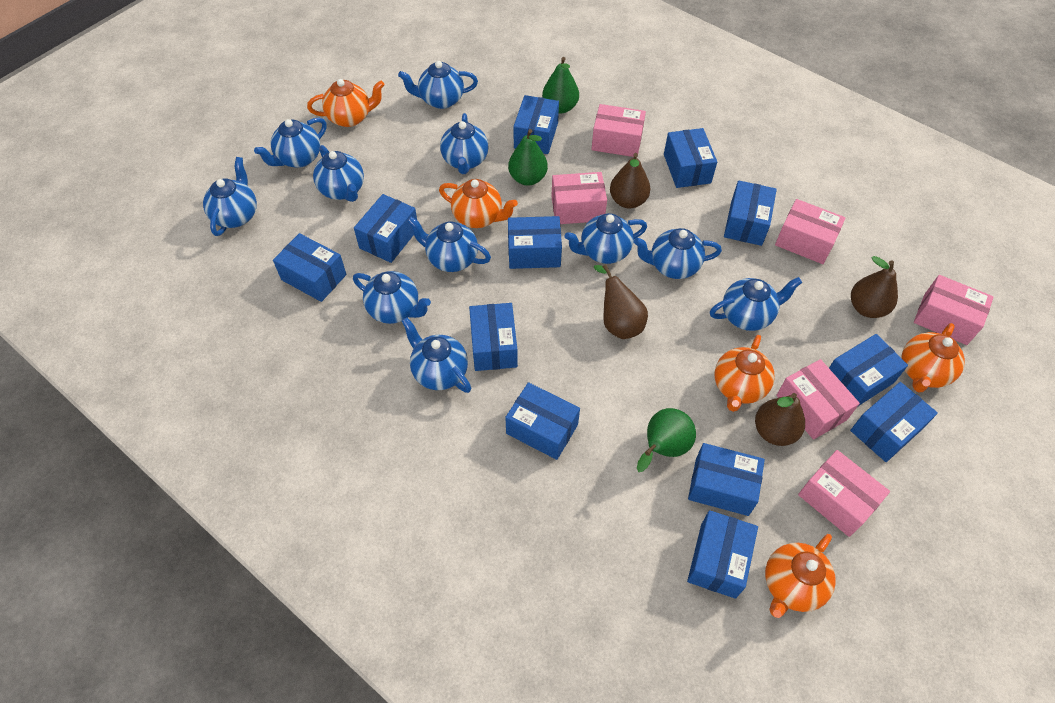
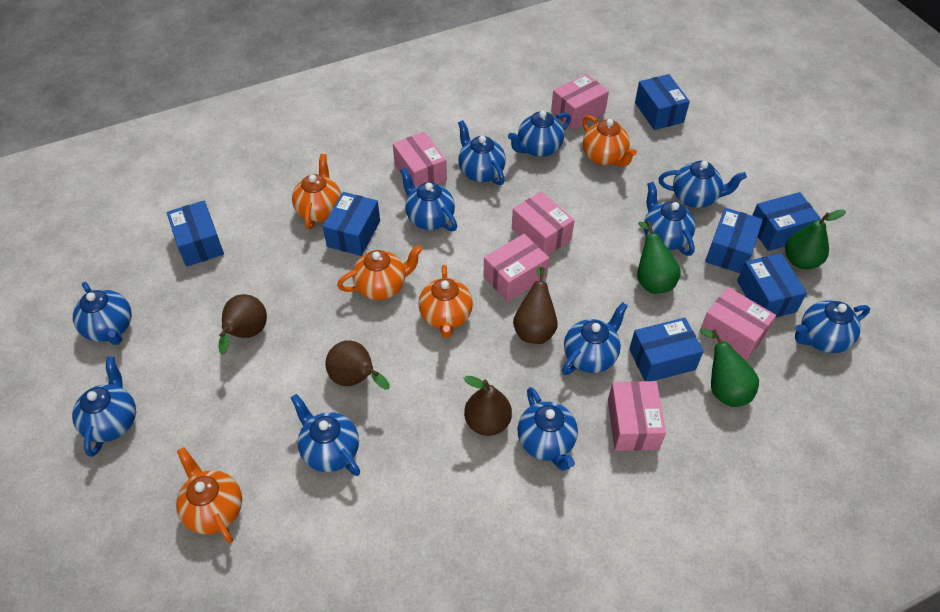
blue box: 12 -> 7

